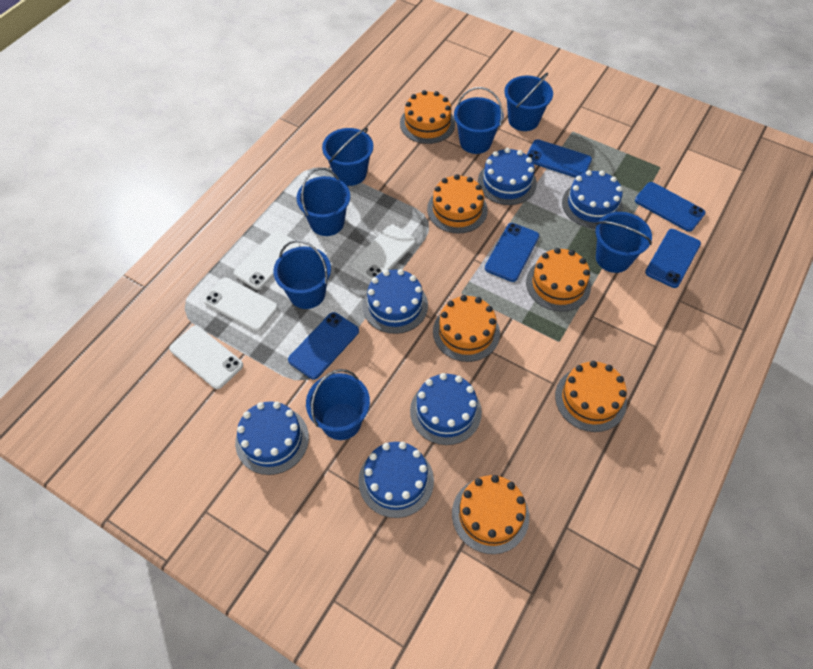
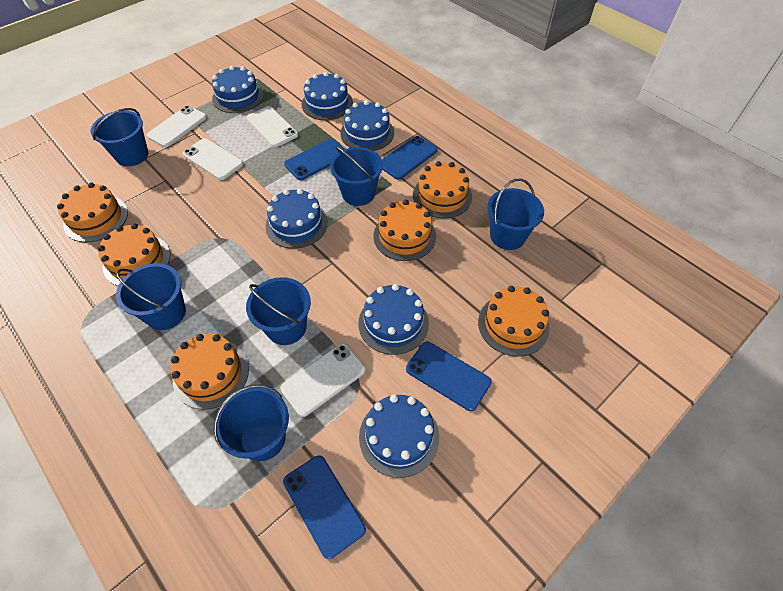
blue bucket: 7 -> 6
blue phone: 5 -> 4

